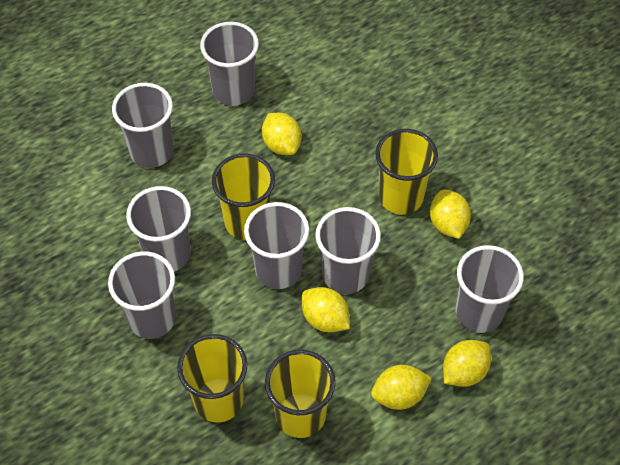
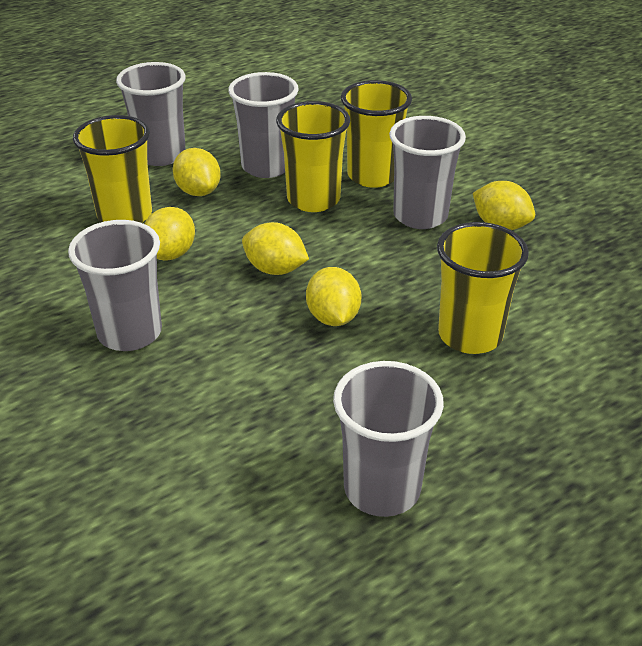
grey cup: 7 -> 5

